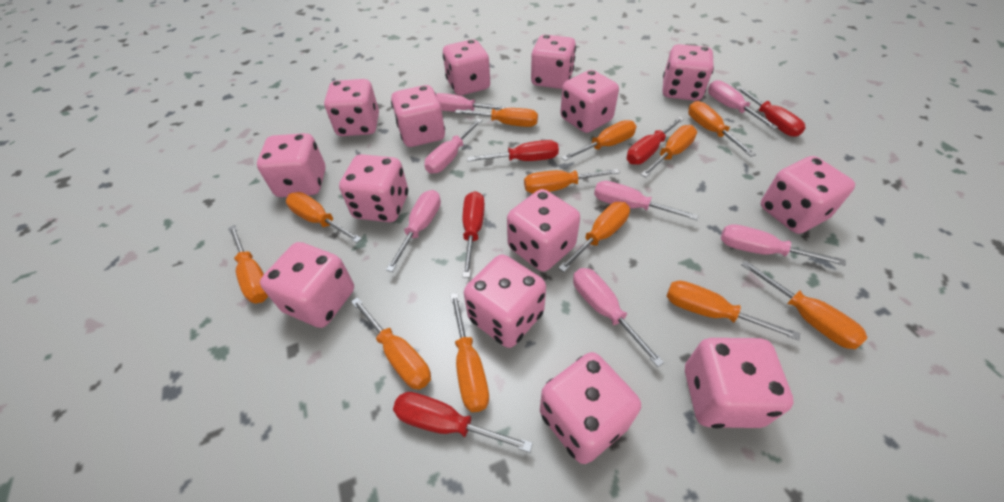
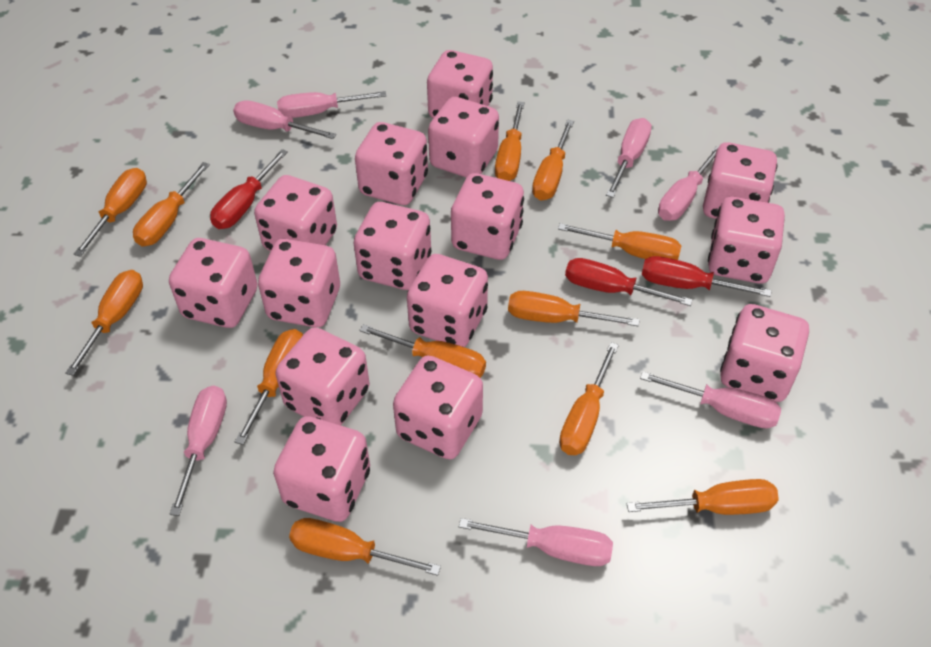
pink dice: 14 -> 15
red screwdriver: 5 -> 3

